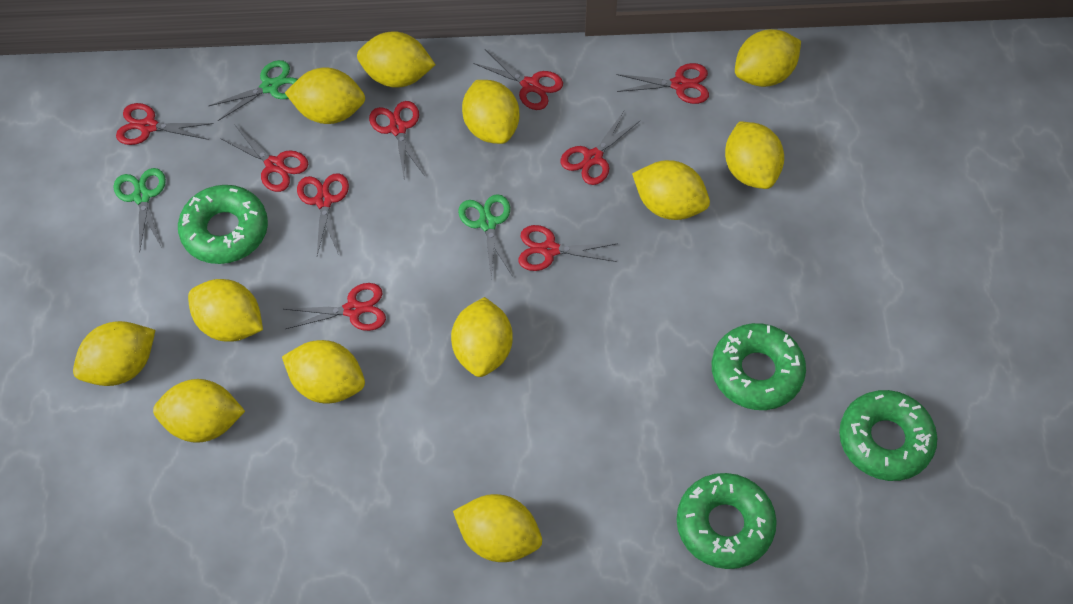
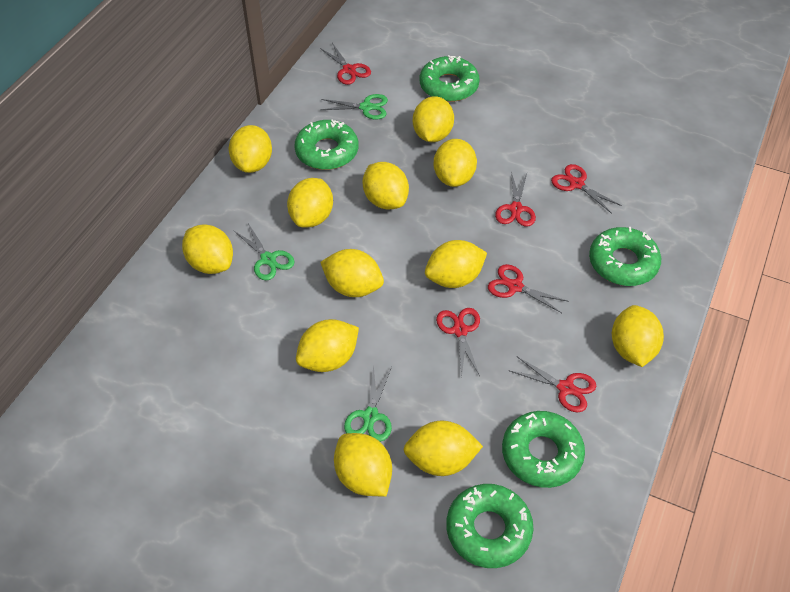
green donut: 4 -> 5
red scissors: 9 -> 6

